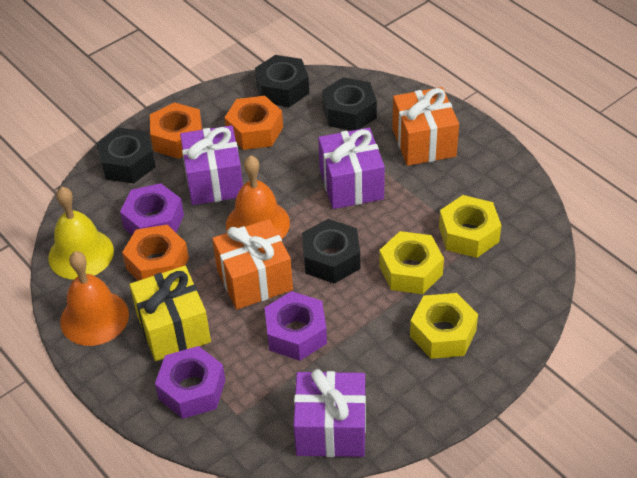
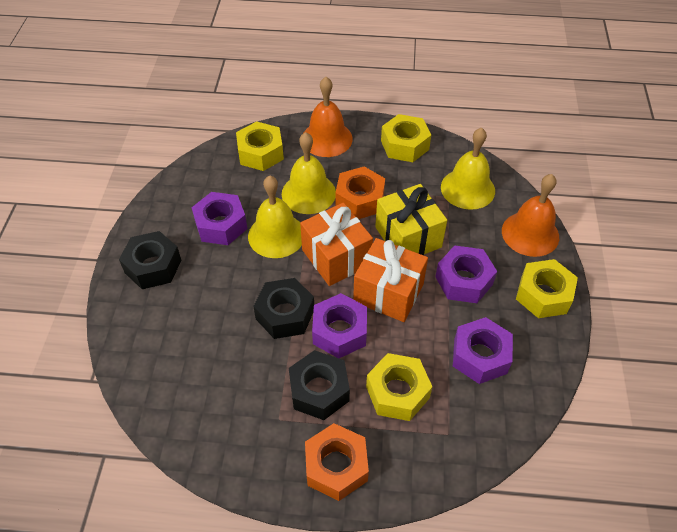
black nut: 4 -> 3
orange nut: 3 -> 2
purple gift: 3 -> 0
purple nut: 3 -> 4
yellow bell: 1 -> 3
yellow nut: 3 -> 4

